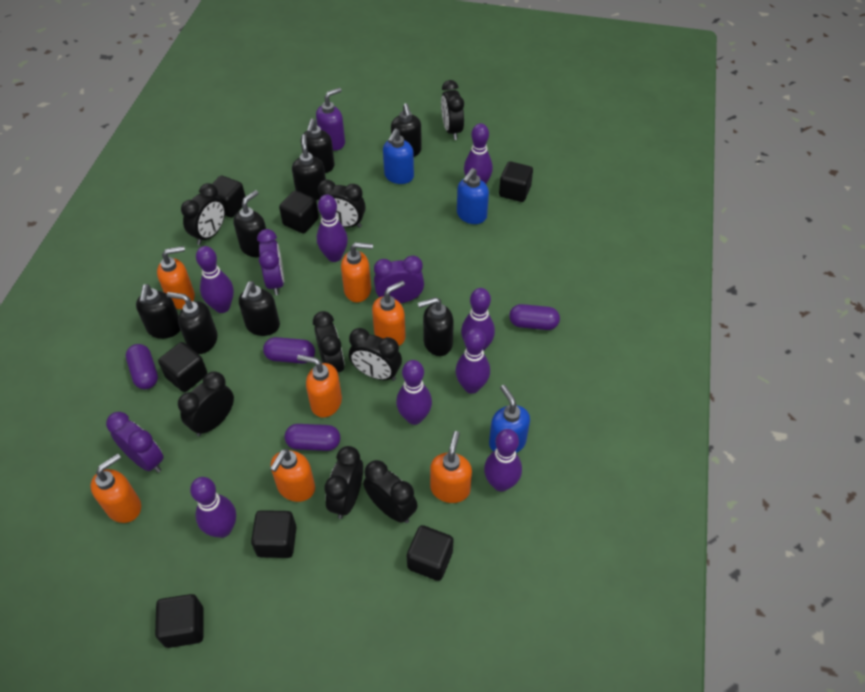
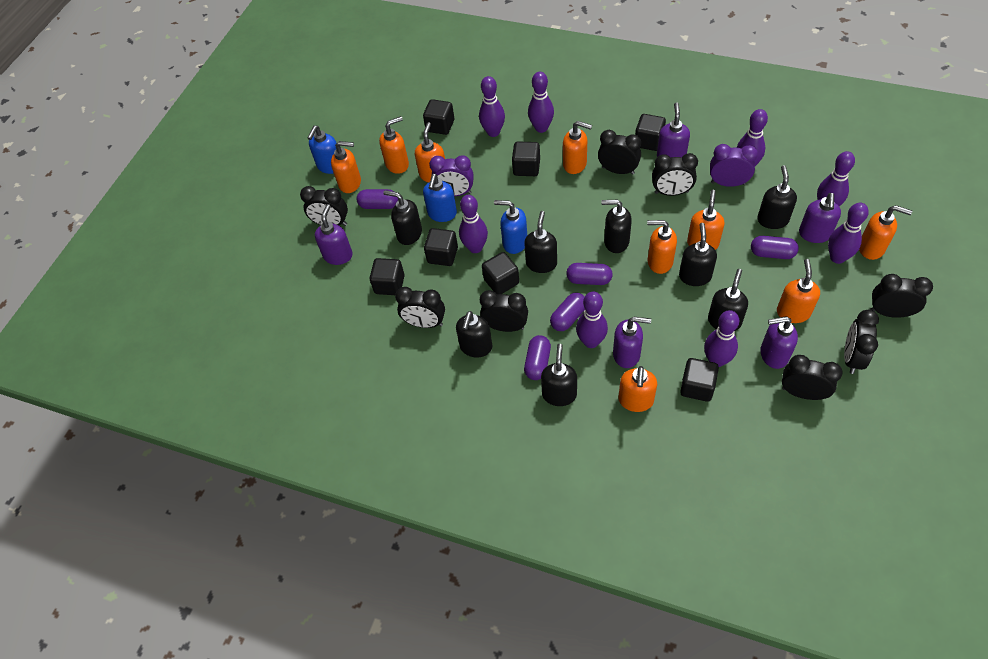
orange soap dispenser: 7 -> 9
purple capsule: 4 -> 5
purple clock: 3 -> 2
purple soap dispenser: 1 -> 5

